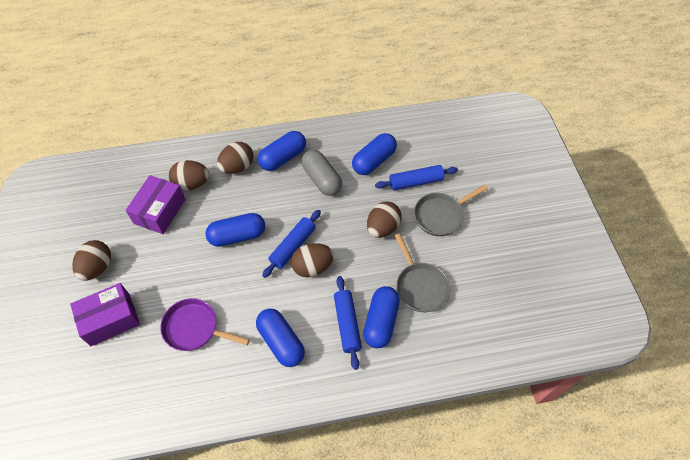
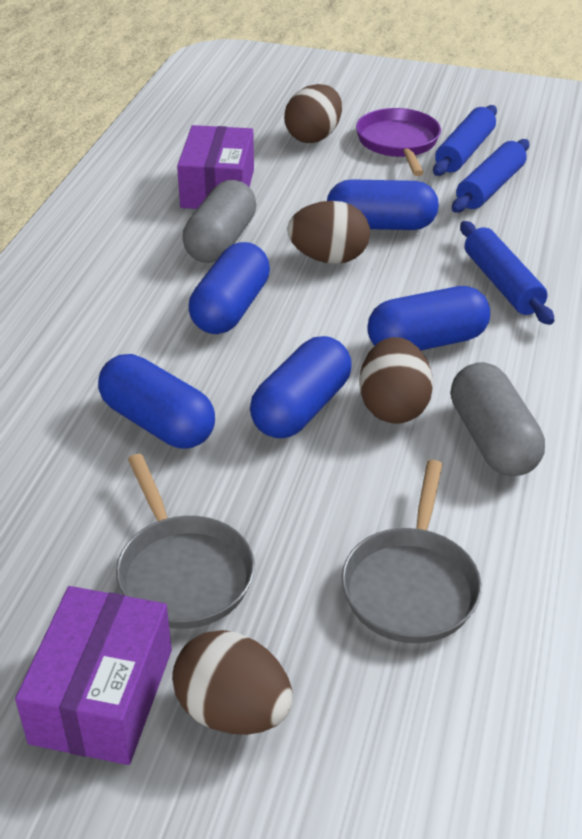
brown egg: 5 -> 4
grey capsule: 1 -> 2

